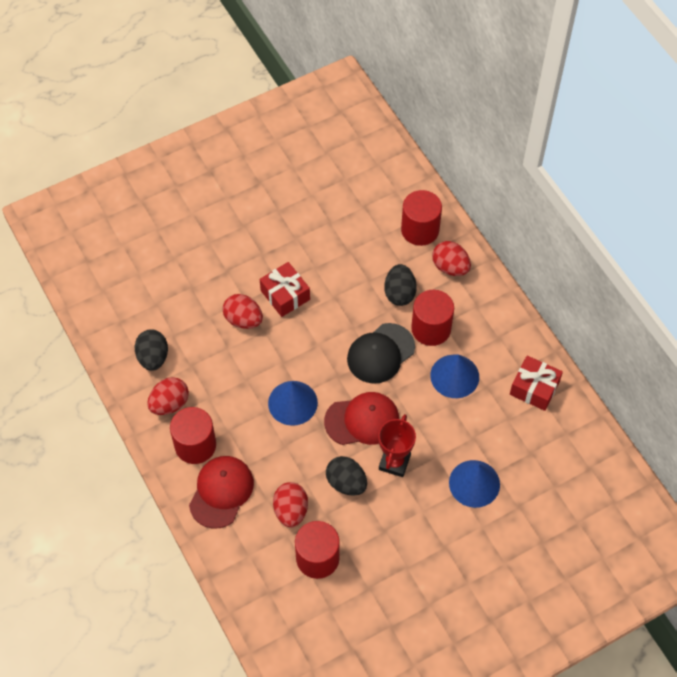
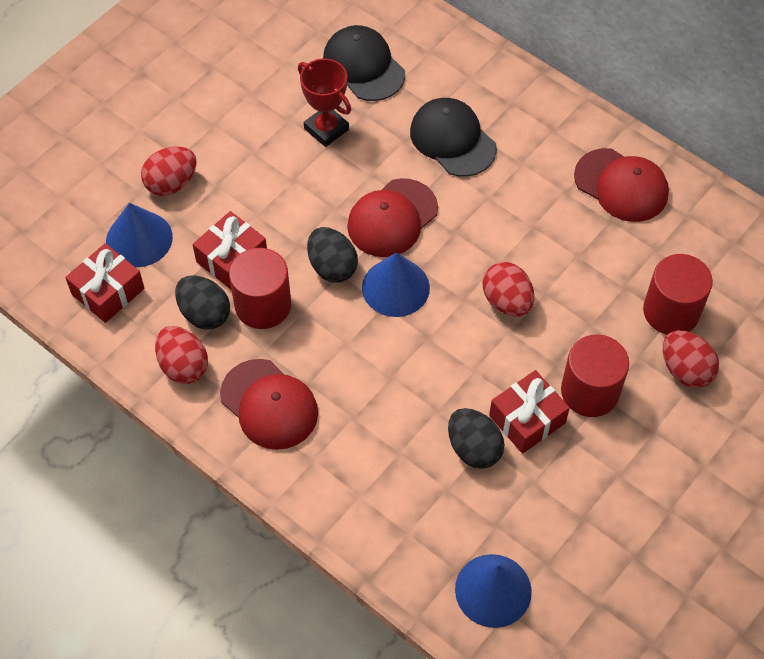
black cap: 1 -> 2
red cap: 2 -> 3
red cylinder: 4 -> 3
red gift: 2 -> 3

